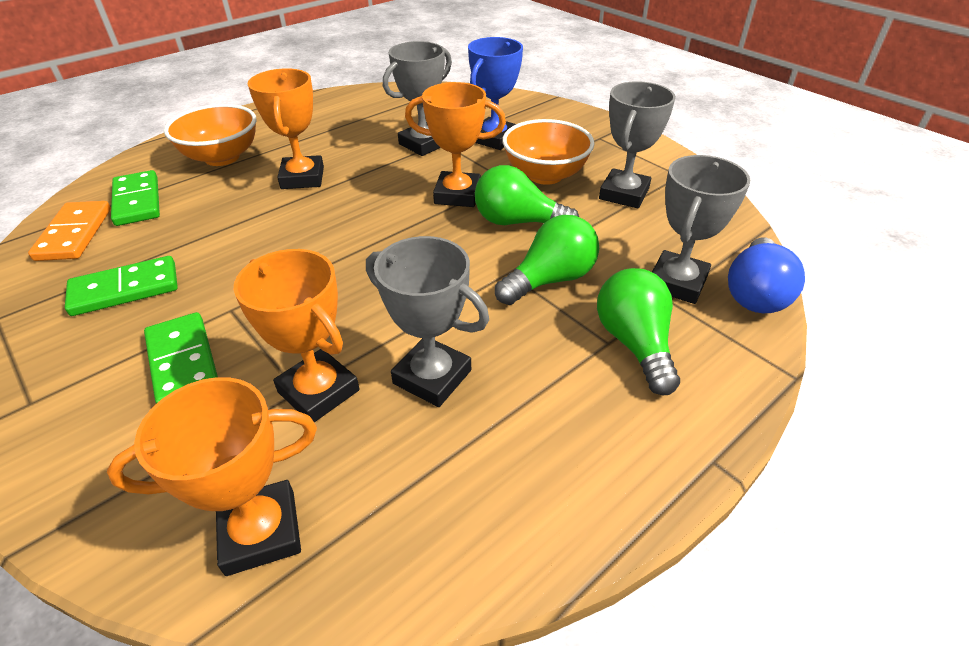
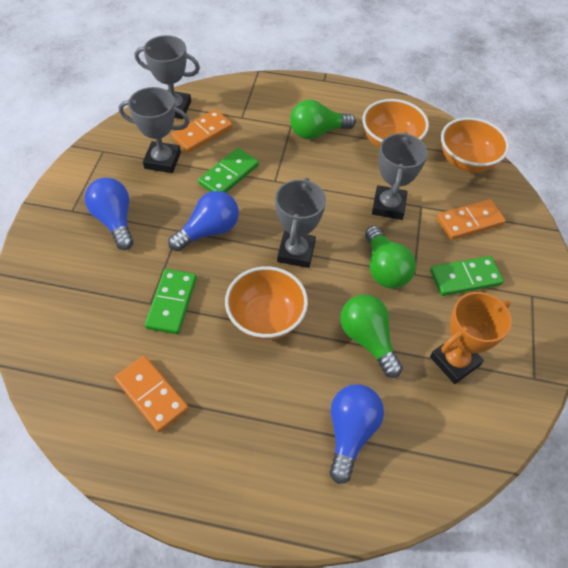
blue light bulb: 1 -> 3
blue trophy: 1 -> 0
orange bowl: 2 -> 3
orange domino: 1 -> 3
orange trophy: 4 -> 1

